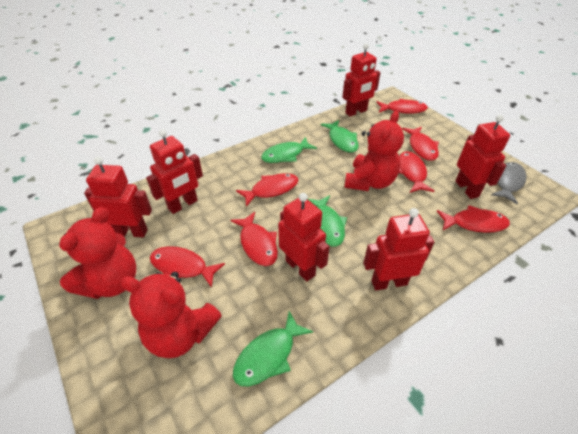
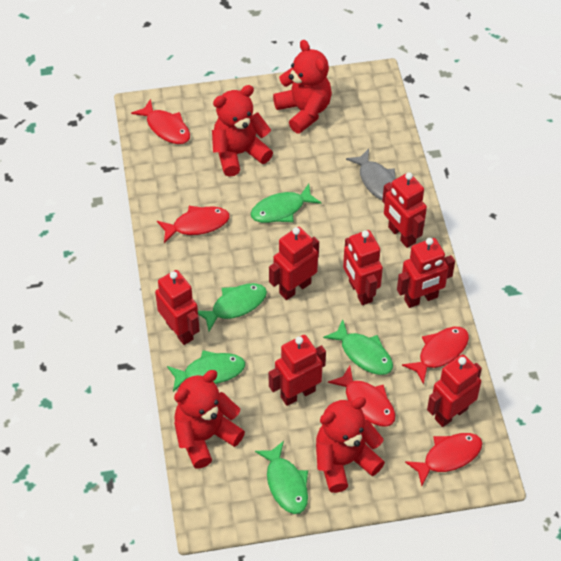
green fish: 4 -> 5
red fish: 7 -> 5
red robot: 6 -> 7
red teddy bear: 3 -> 4

